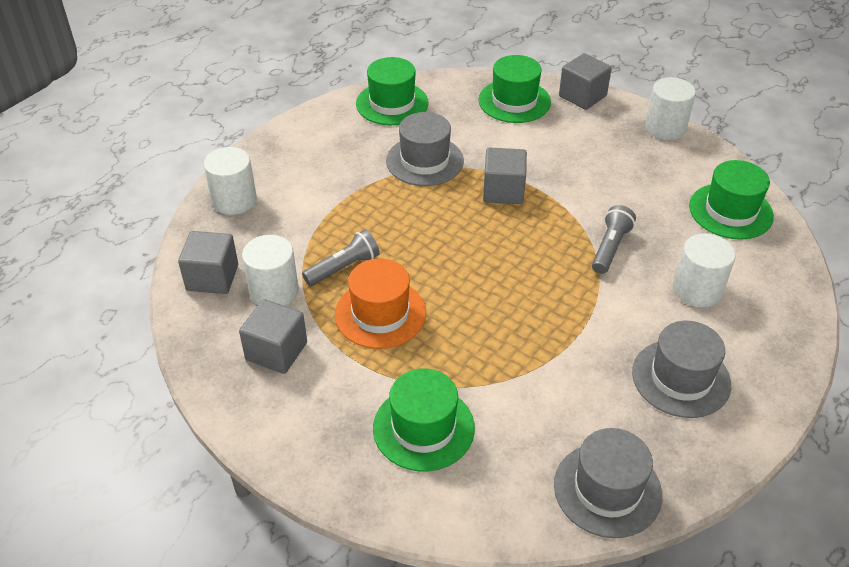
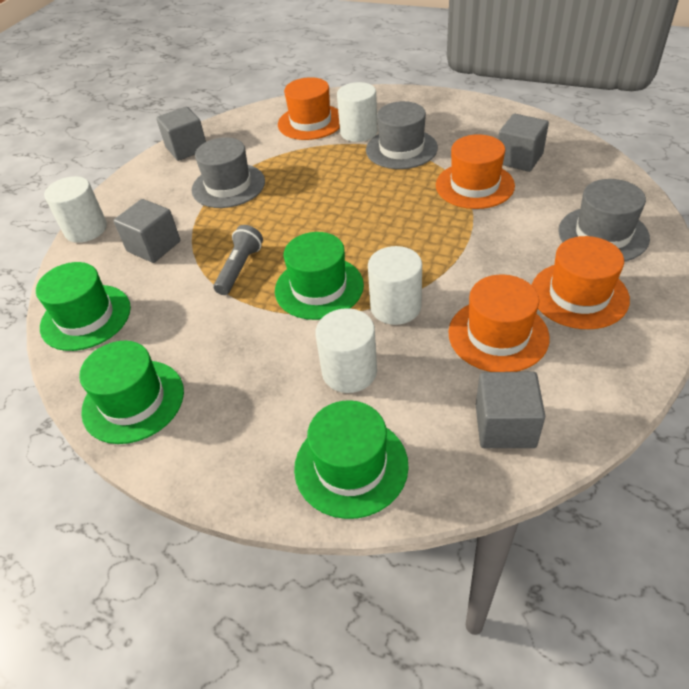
grey flashlight: 2 -> 1
orange hat: 1 -> 4

